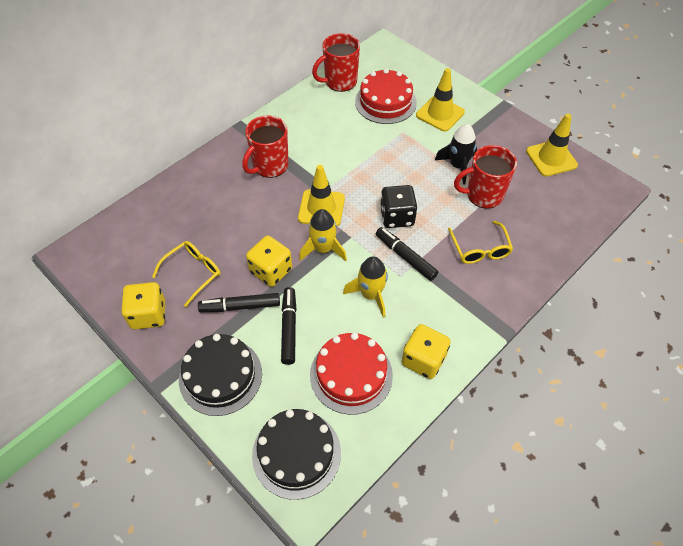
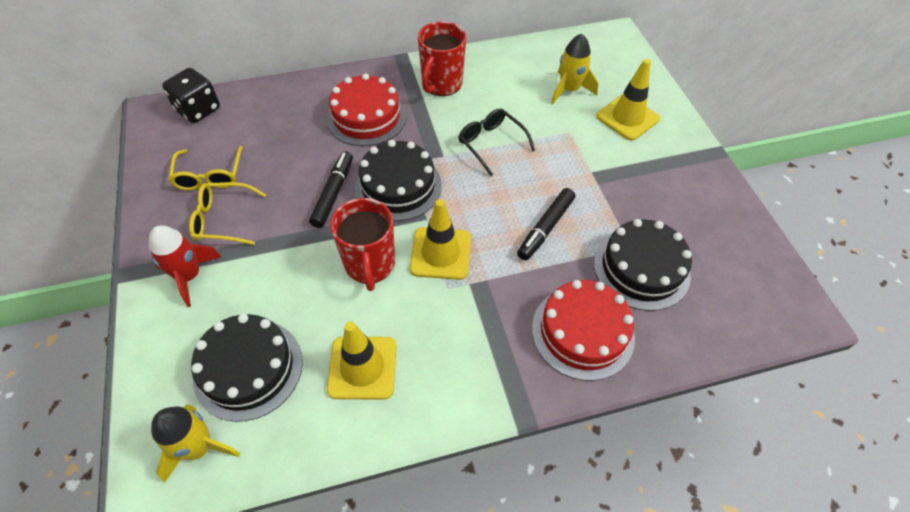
black cake: 2 -> 3
black glasses: 0 -> 1
black marker: 3 -> 2
black rocket: 1 -> 0
red mug: 3 -> 2
red rocket: 0 -> 1
yellow dice: 3 -> 0

